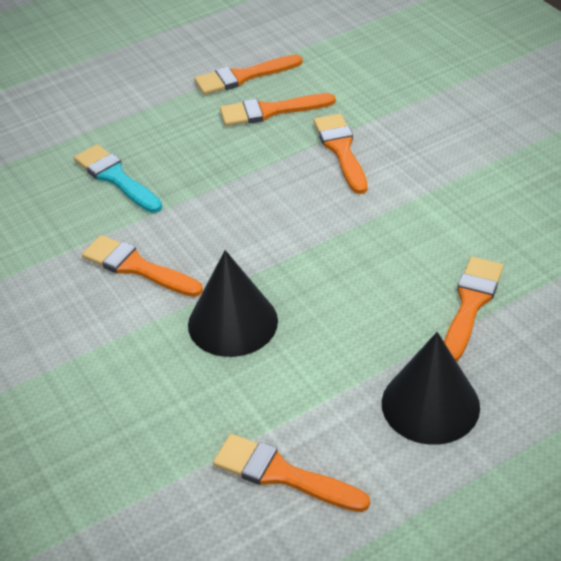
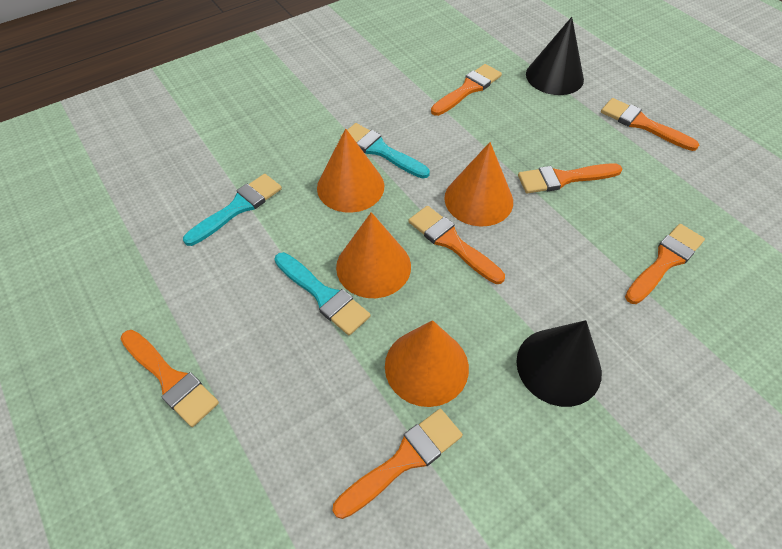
orange brush: 6 -> 7
orange cone: 0 -> 4
turquoise brush: 1 -> 3

